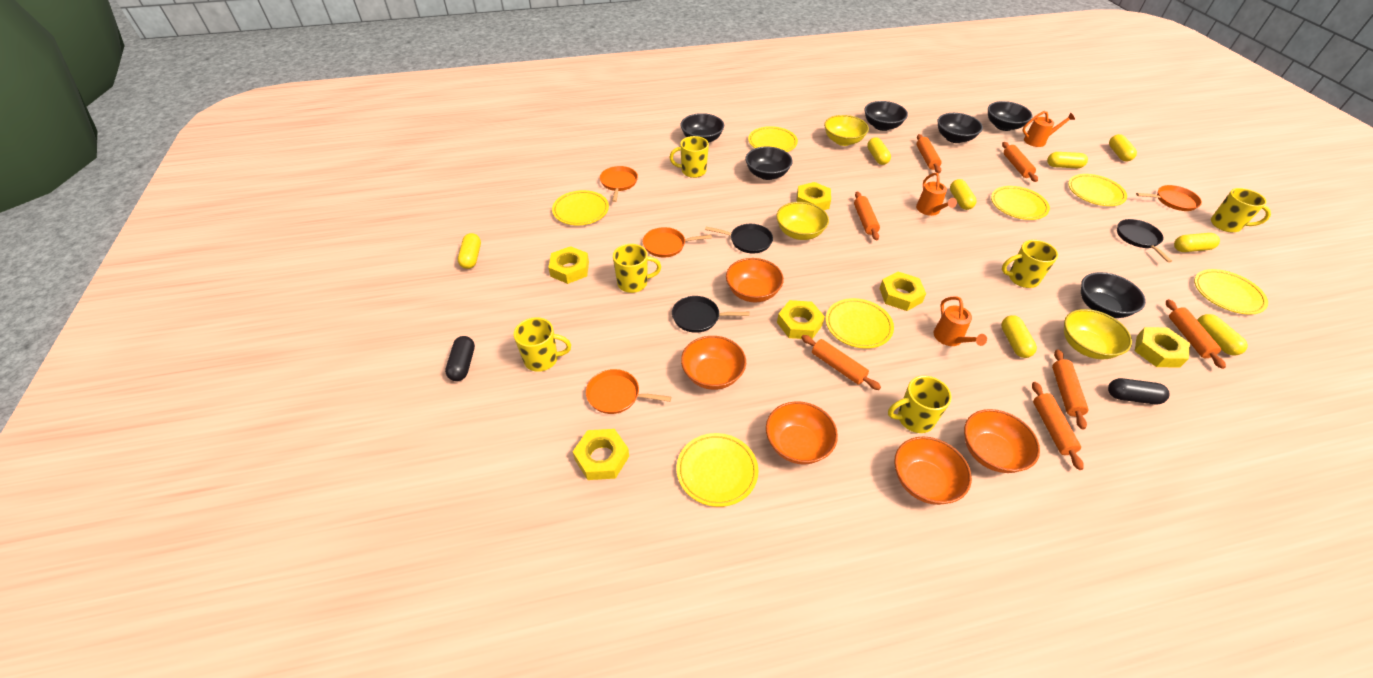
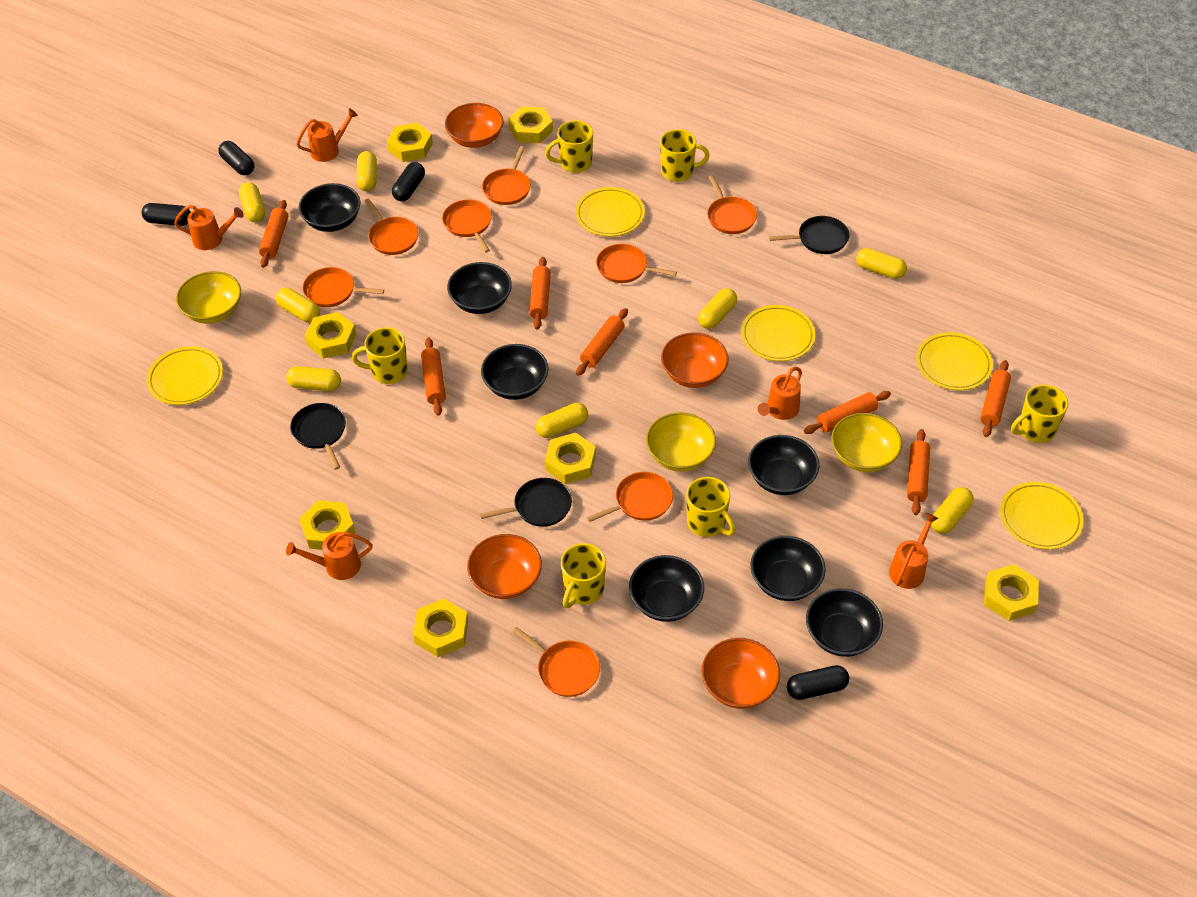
black bowl: 6 -> 7
black capsule: 2 -> 4
orange bowl: 5 -> 4
orange pan: 4 -> 8
orange watering can: 3 -> 5
yellow nut: 6 -> 7
yellow plate: 7 -> 5

